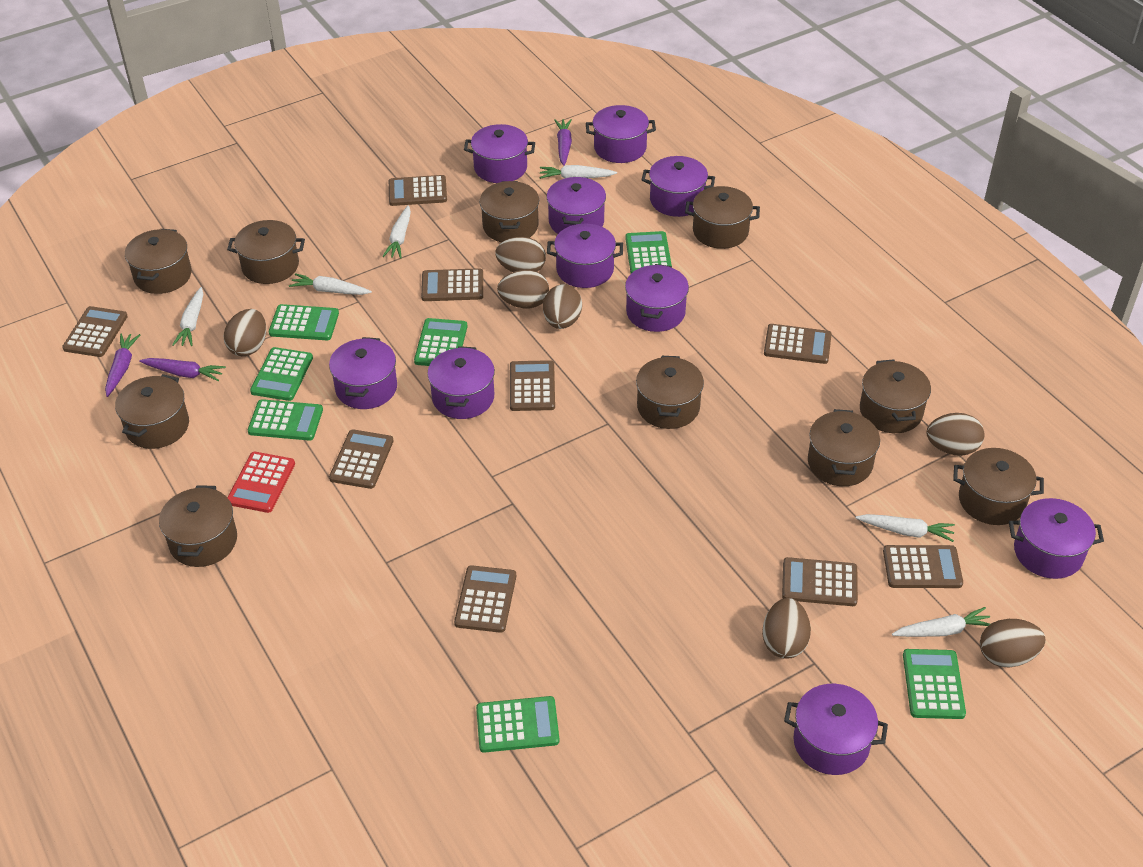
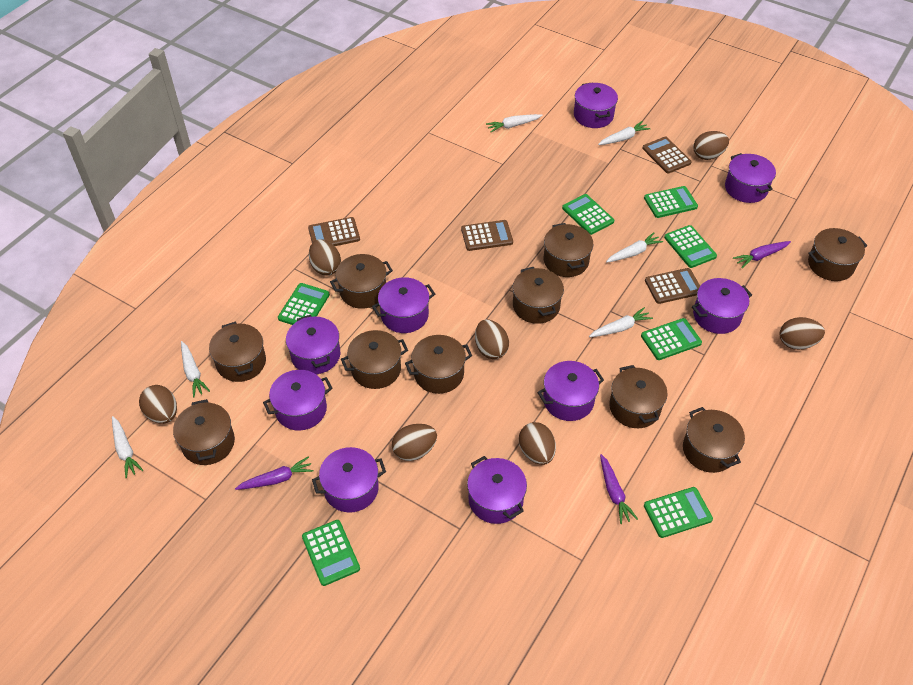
brown calculator: 9 -> 4
purple pot: 10 -> 9
red calculator: 1 -> 0

